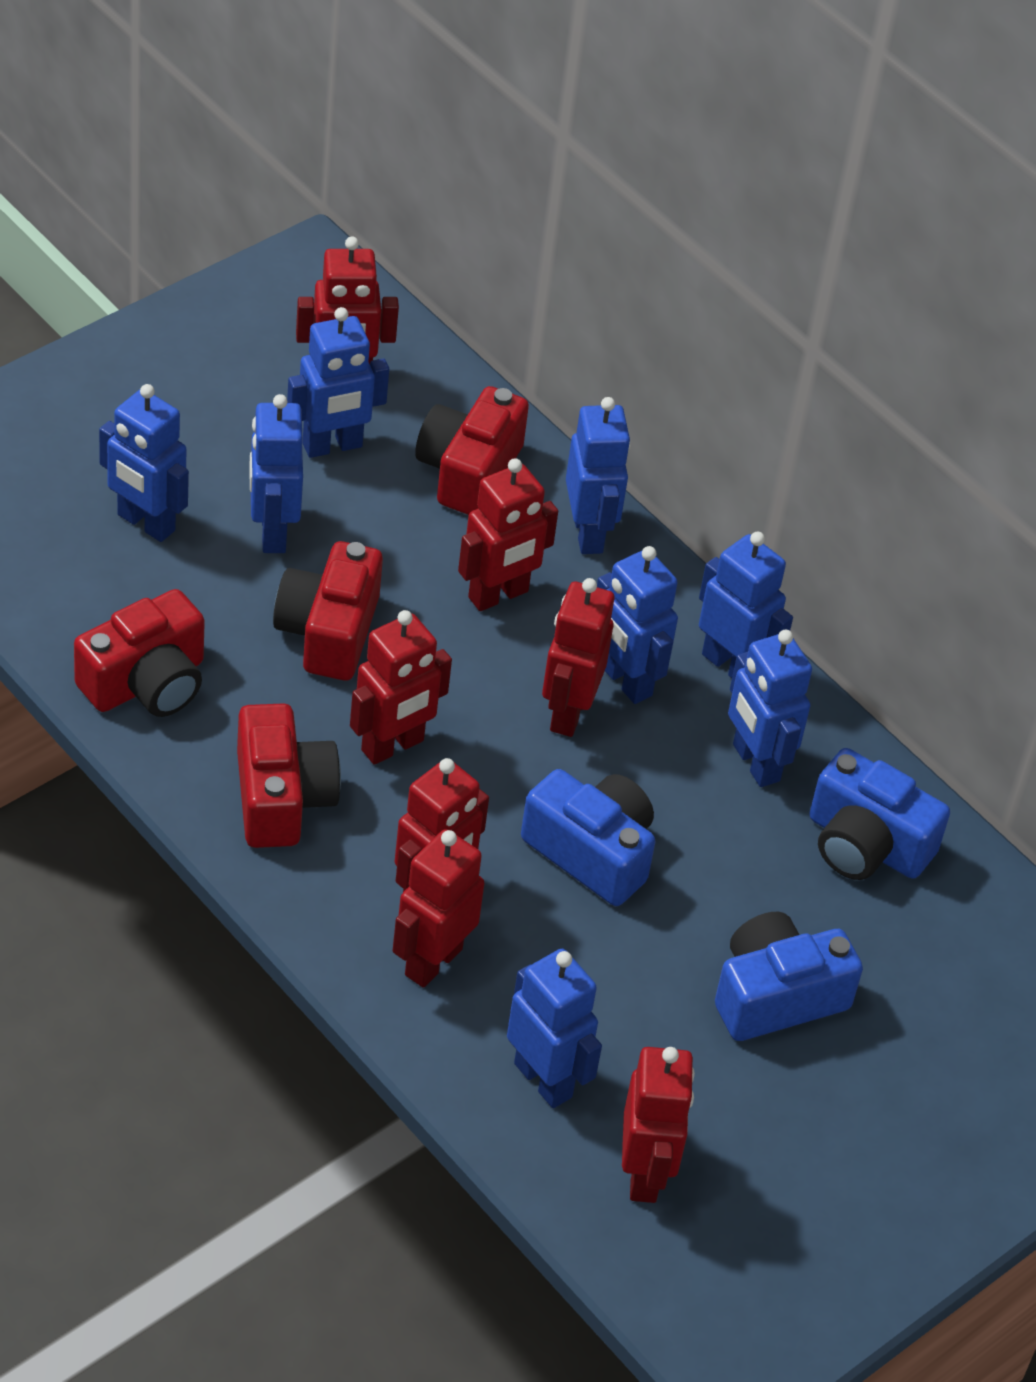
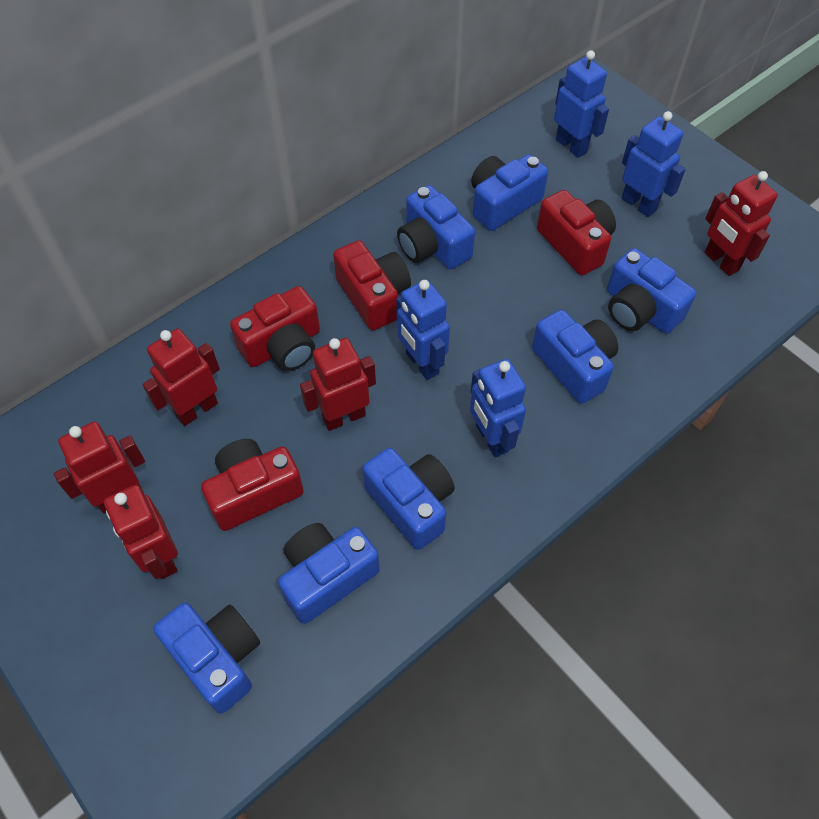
blue camera: 3 -> 7
blue robot: 8 -> 4
red robot: 7 -> 5

